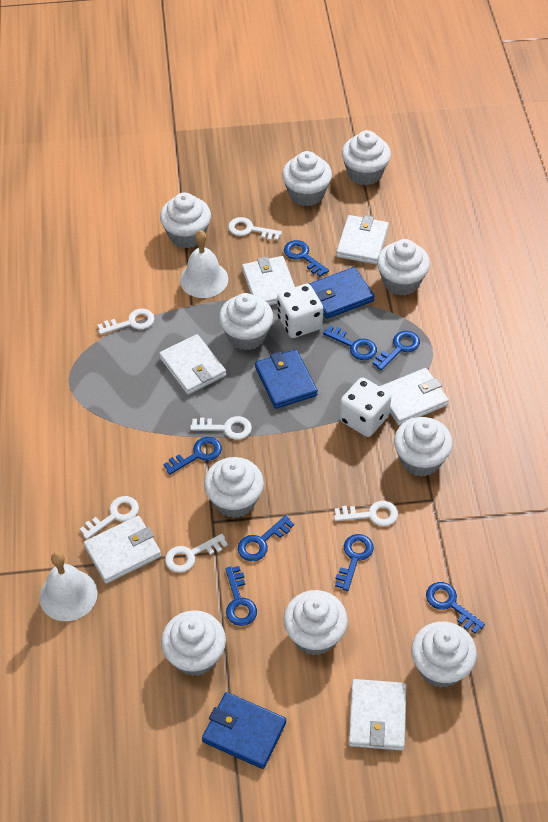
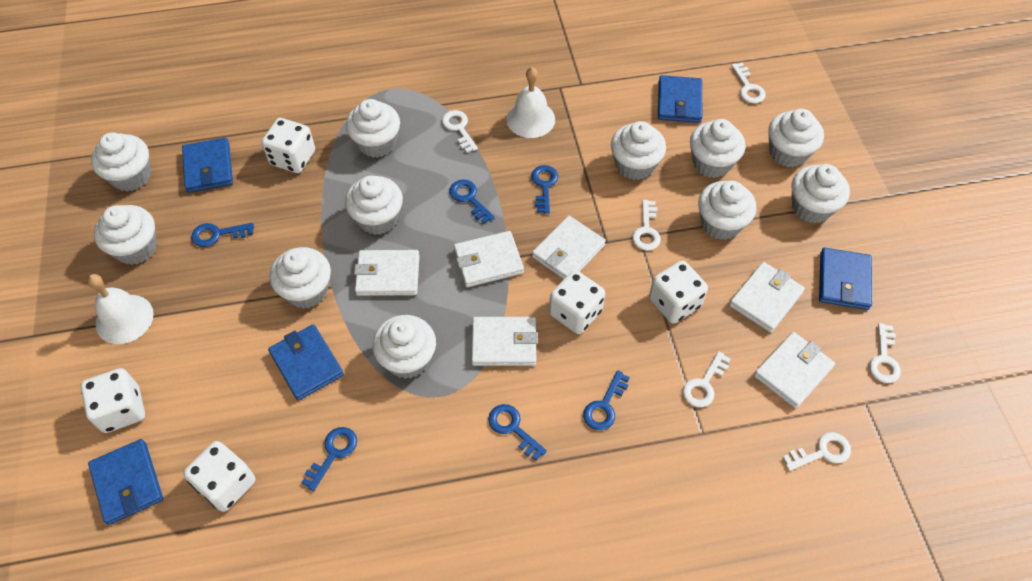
blue key: 8 -> 6
blue wallet: 3 -> 5
white cupcake: 10 -> 11
white dice: 2 -> 5

